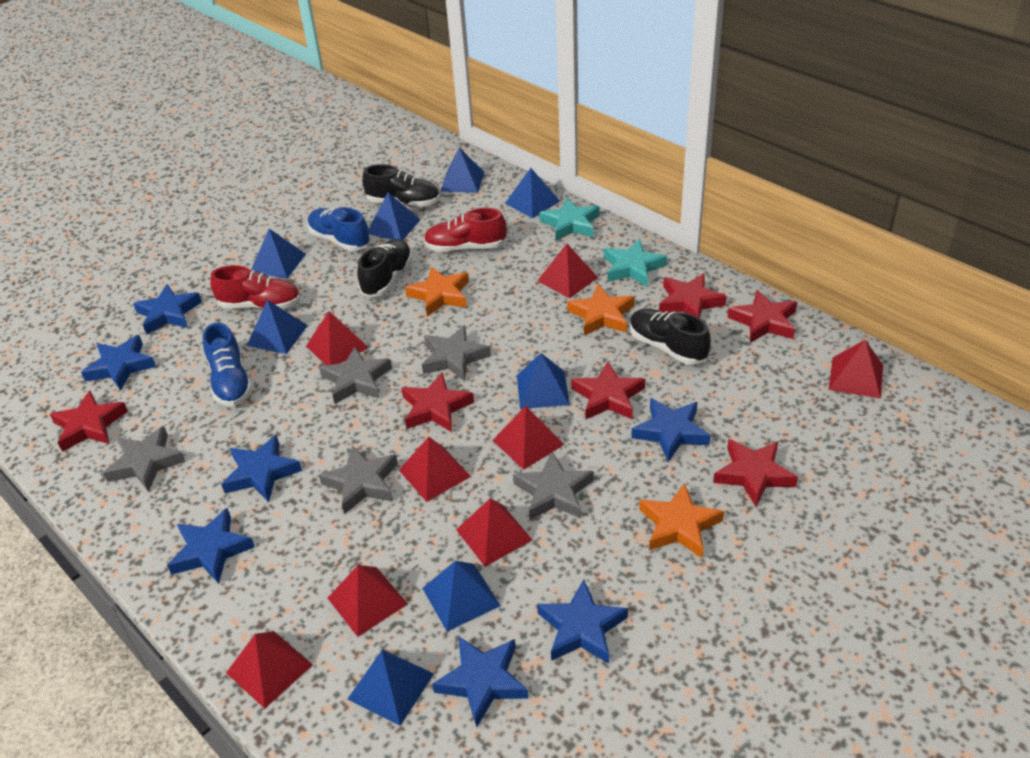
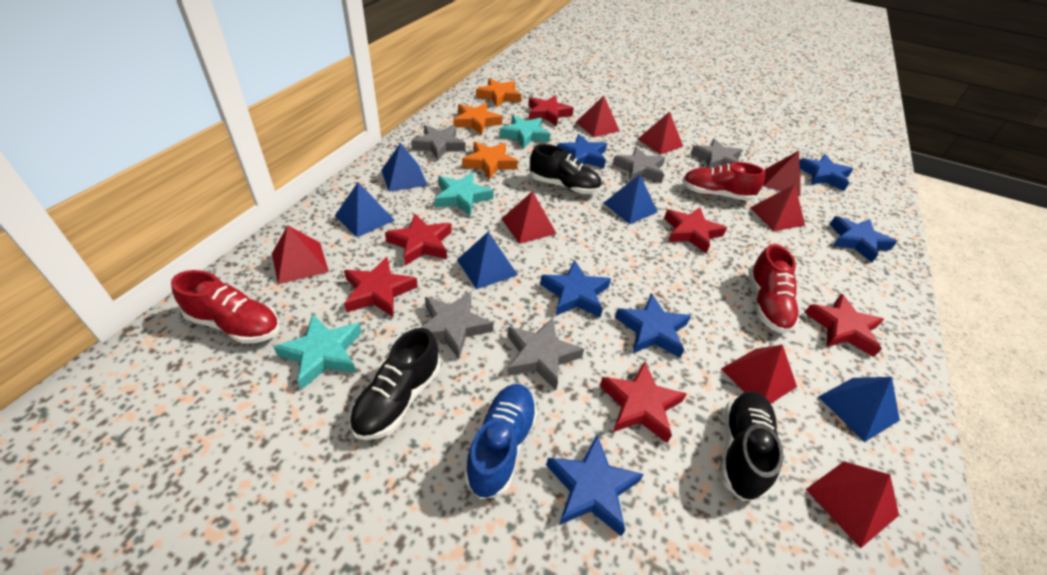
blue pyramid: 8 -> 5
blue shoe: 2 -> 1
blue star: 7 -> 6
red shoe: 2 -> 3
turquoise star: 2 -> 3

